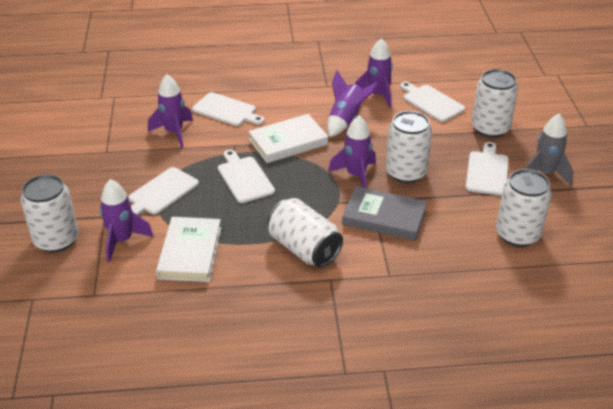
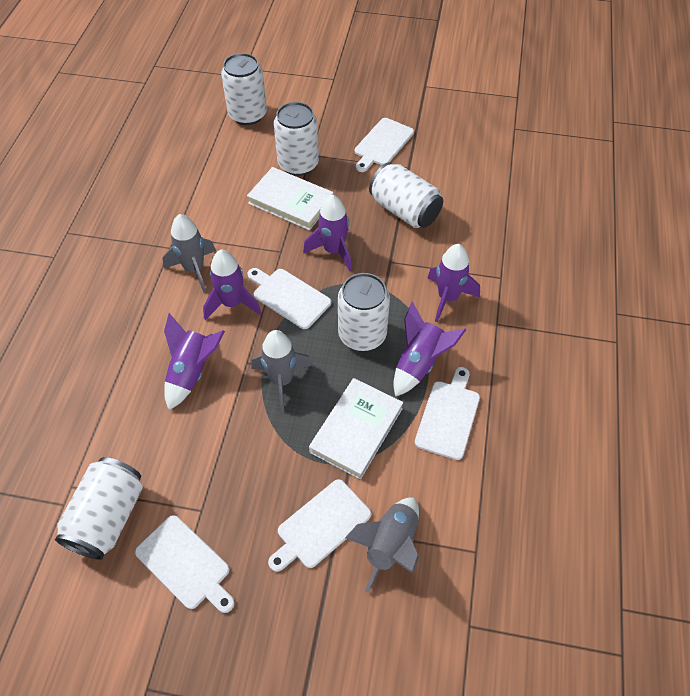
grey book: 1 -> 0
grey rocket: 1 -> 3

